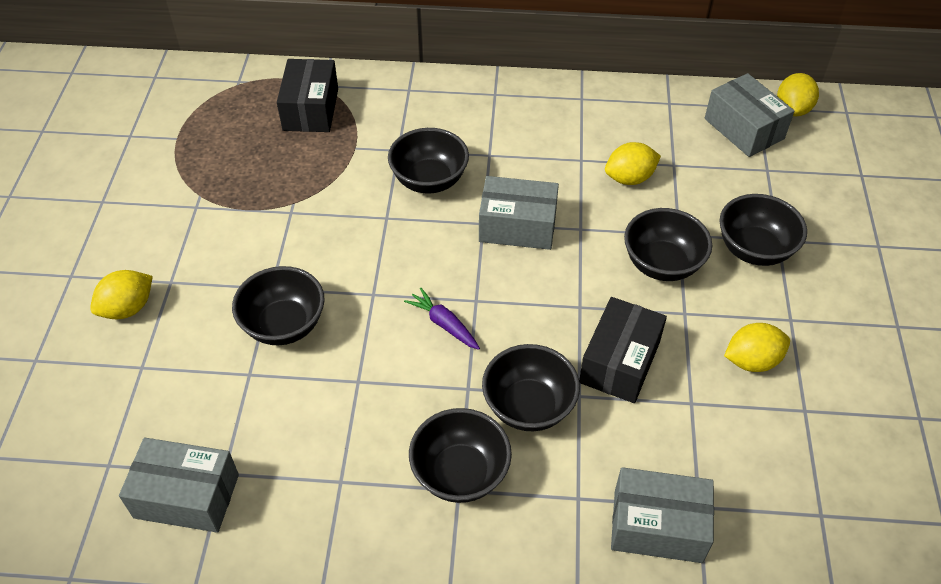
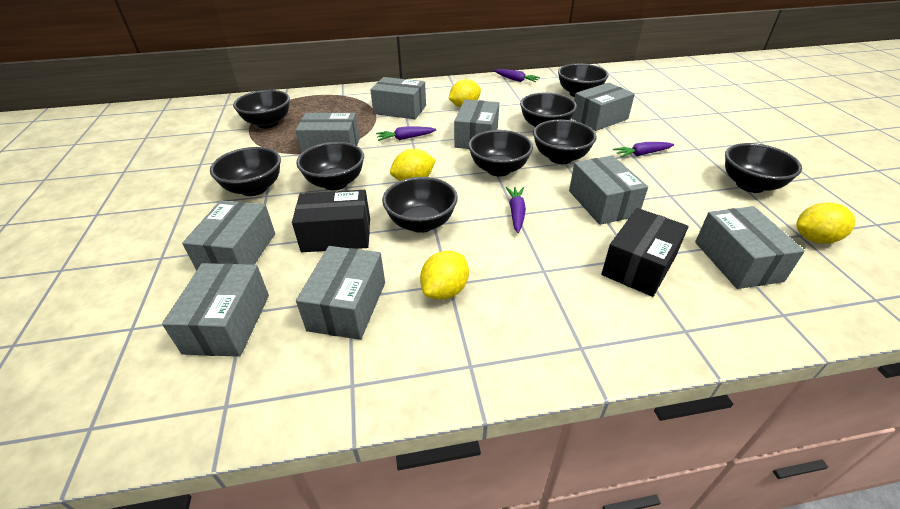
black bowl: 6 -> 9
grey box: 4 -> 9
purple carrot: 1 -> 4

